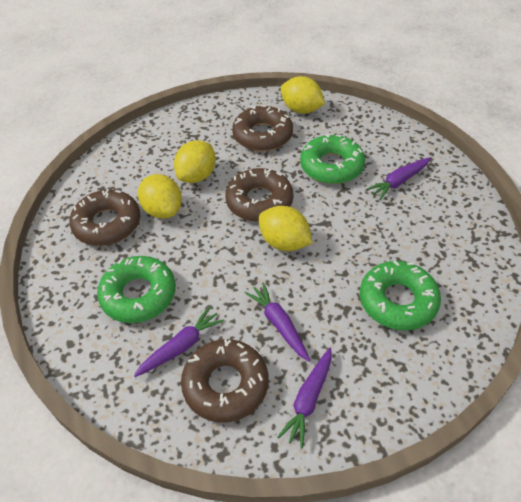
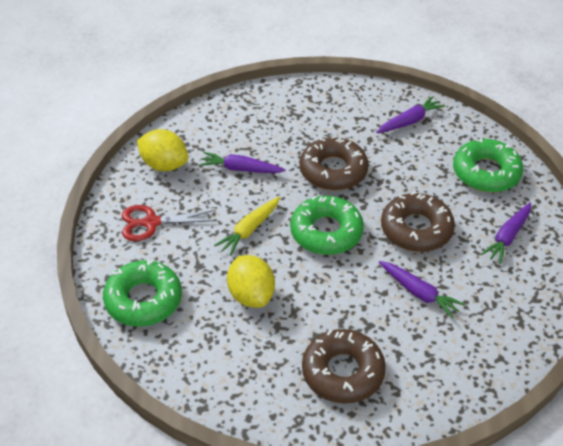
brown donut: 4 -> 3
red scissors: 0 -> 1
yellow carrot: 0 -> 1
yellow lemon: 4 -> 2

